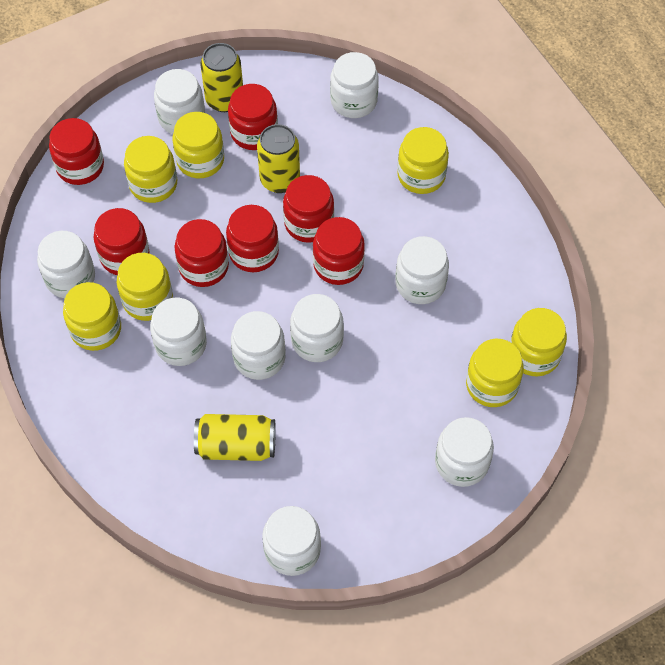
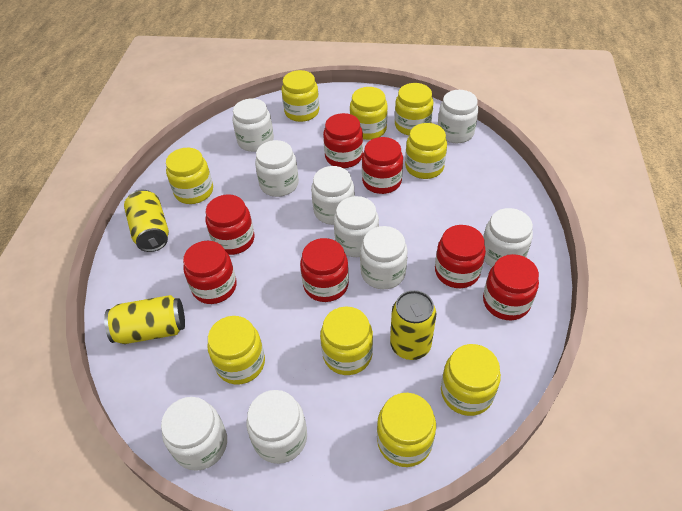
yellow jar: 7 -> 9

